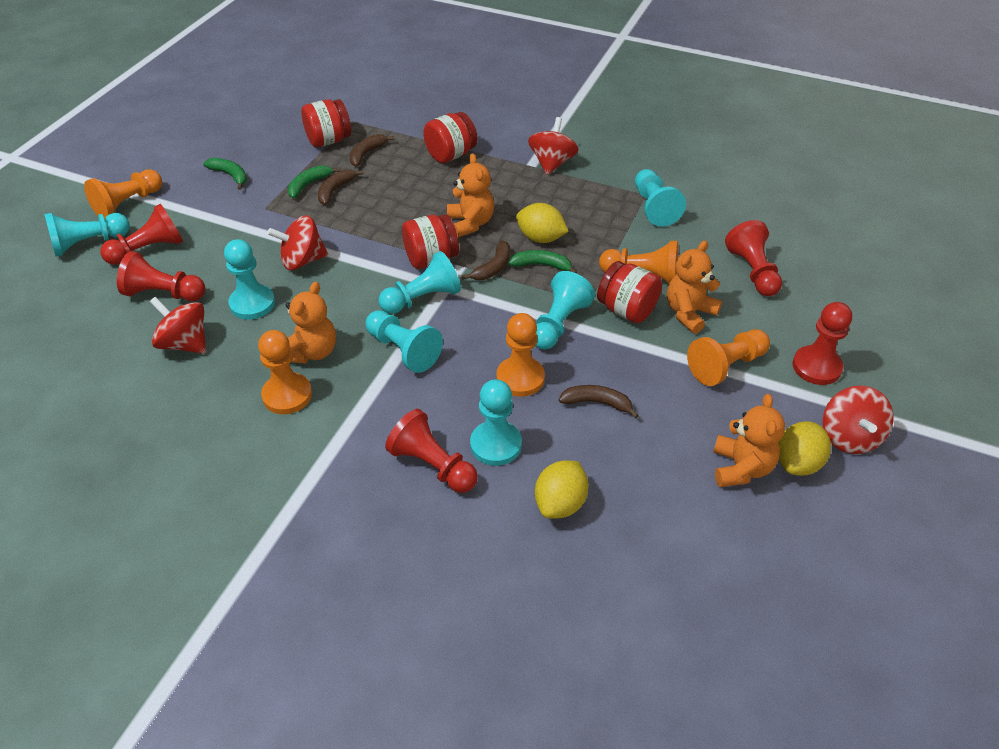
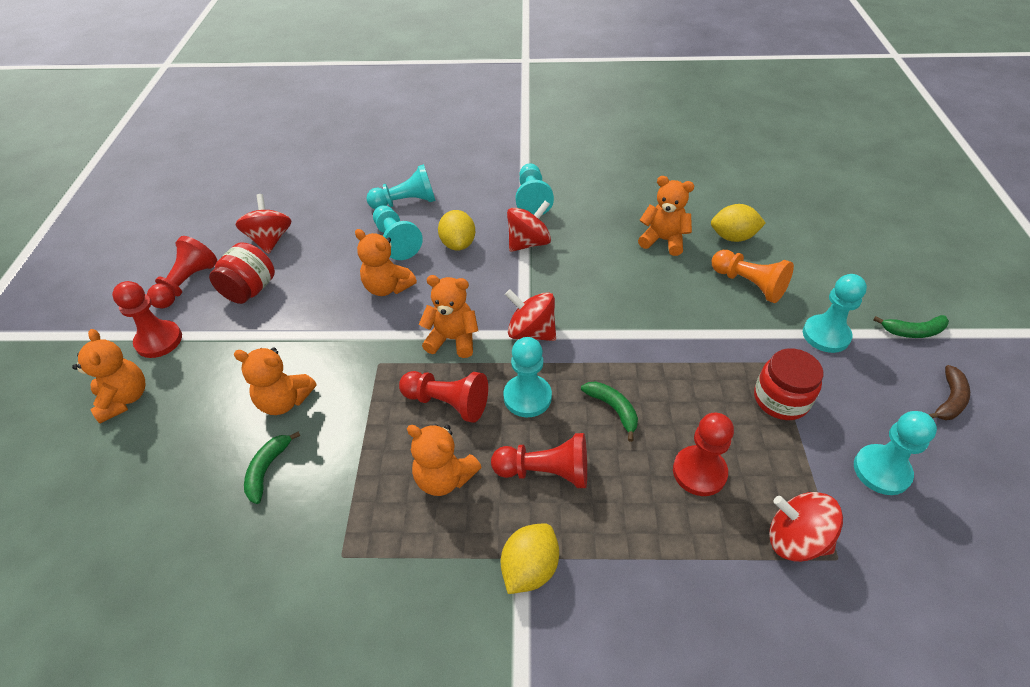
brown banana: 4 -> 1
orange pawn: 5 -> 1
orange teddy bear: 4 -> 6
red jar: 4 -> 2
turquoise pawn: 7 -> 6

